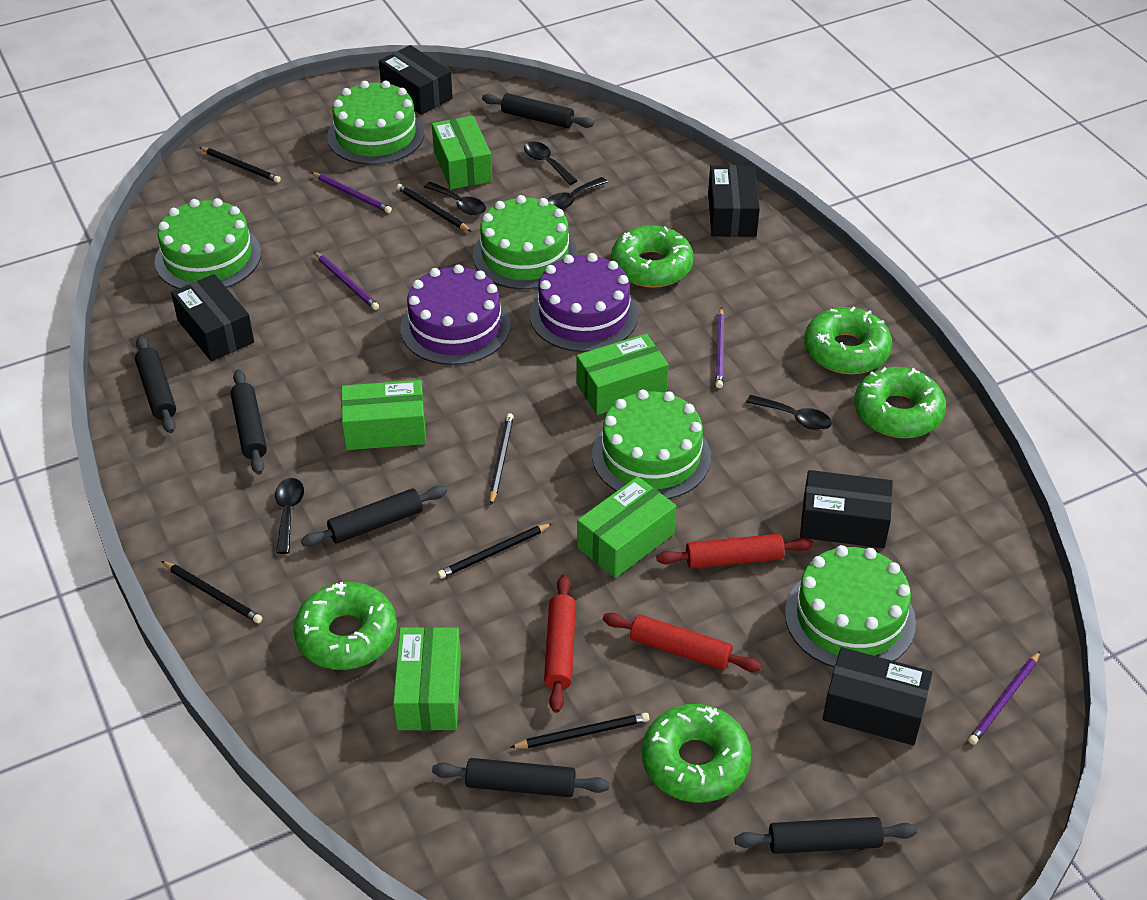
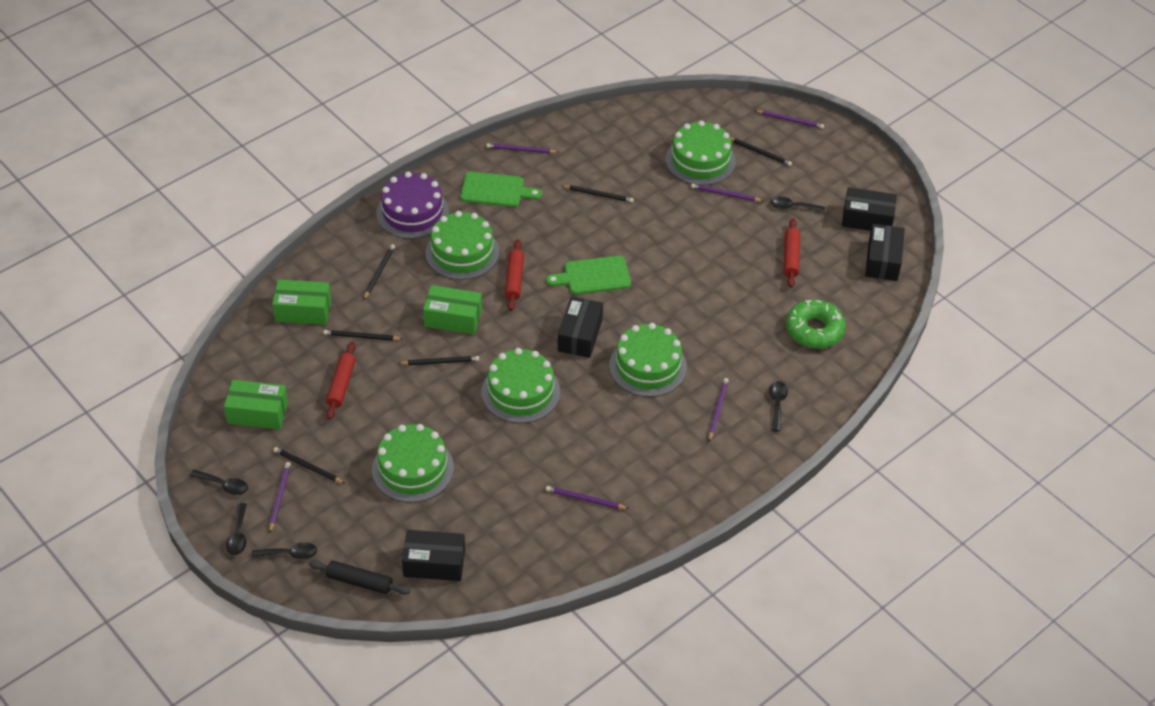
black box: 5 -> 4
black rolling pin: 6 -> 1
green box: 5 -> 3
green cutting board: 0 -> 2
green donut: 5 -> 1
purple cake: 2 -> 1
purple pencil: 4 -> 6

